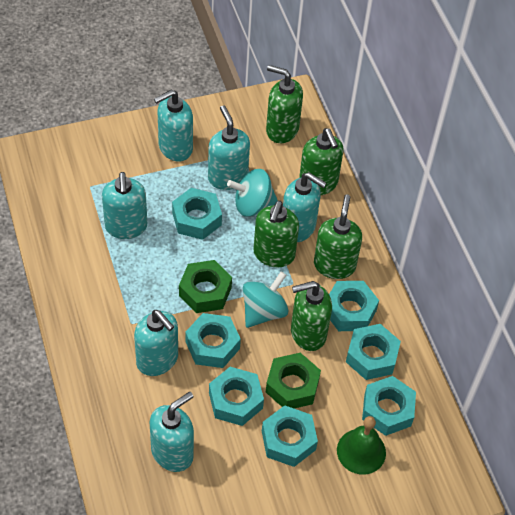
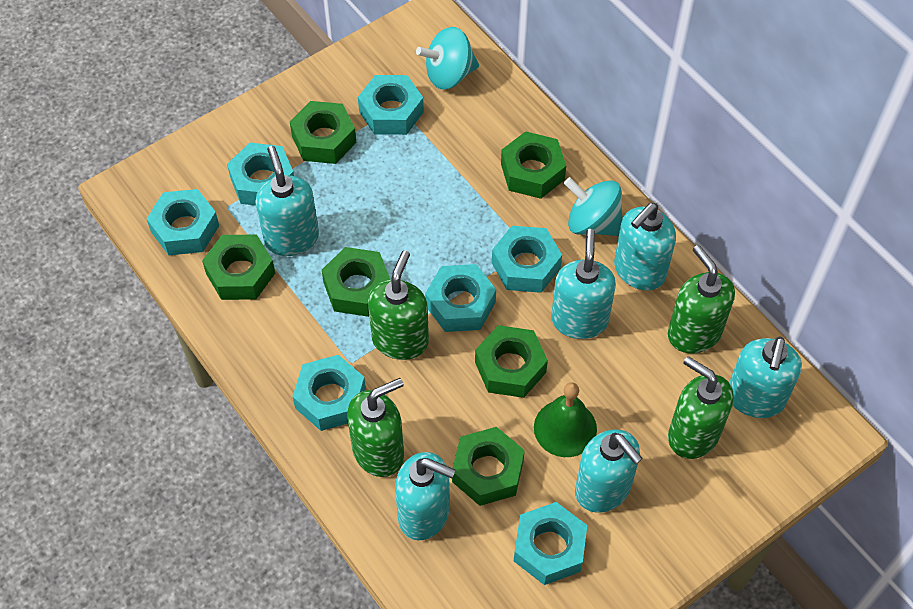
green nut: 2 -> 6
green soap dispenser: 5 -> 4

